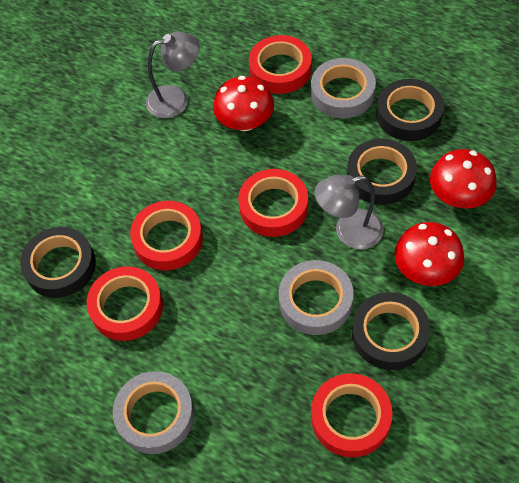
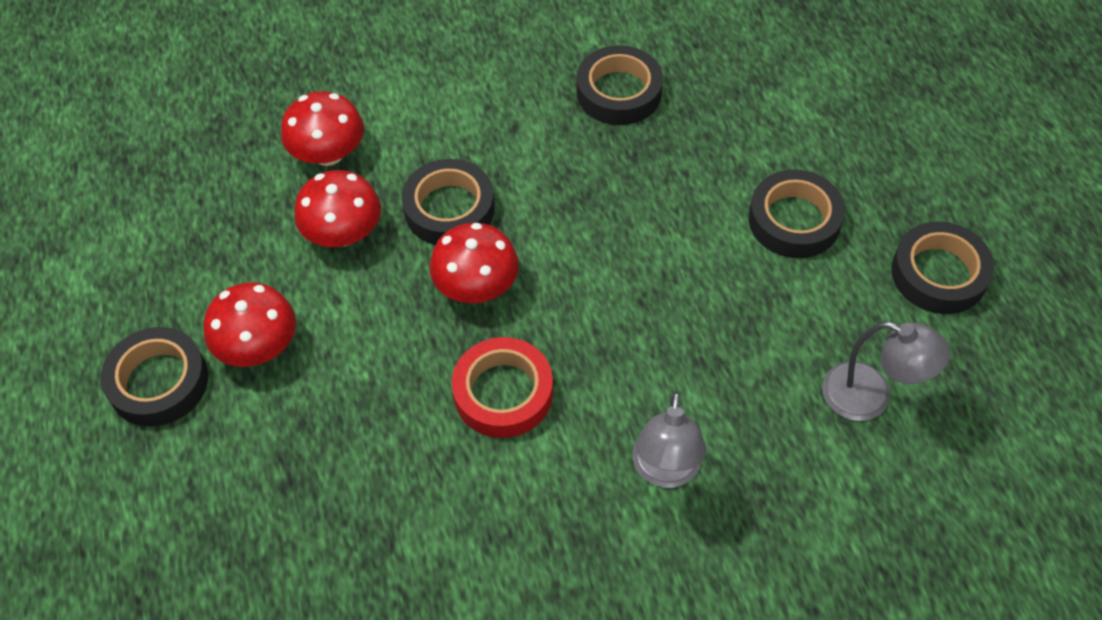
black tape: 4 -> 5
grey tape: 3 -> 0
red mushroom: 3 -> 4
red tape: 5 -> 1

